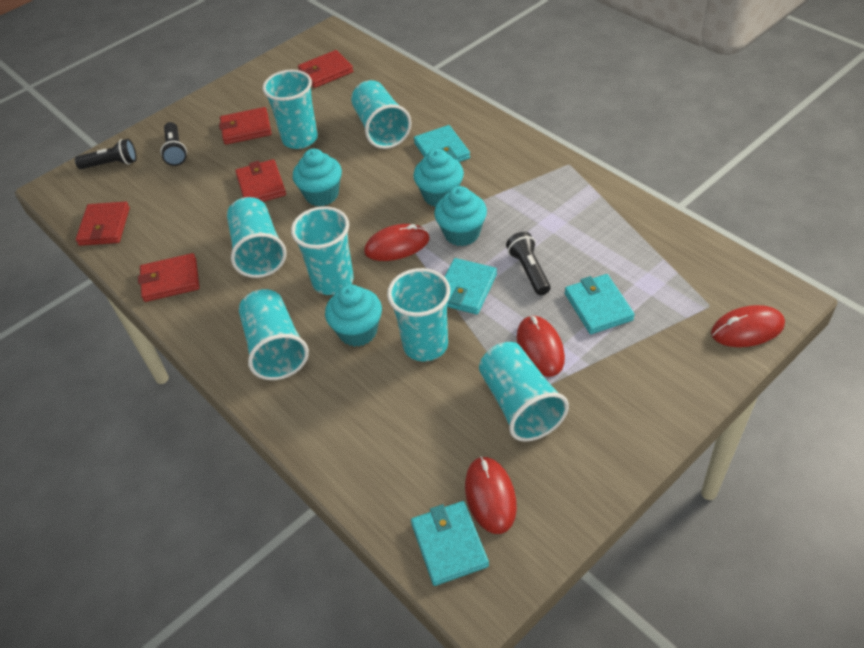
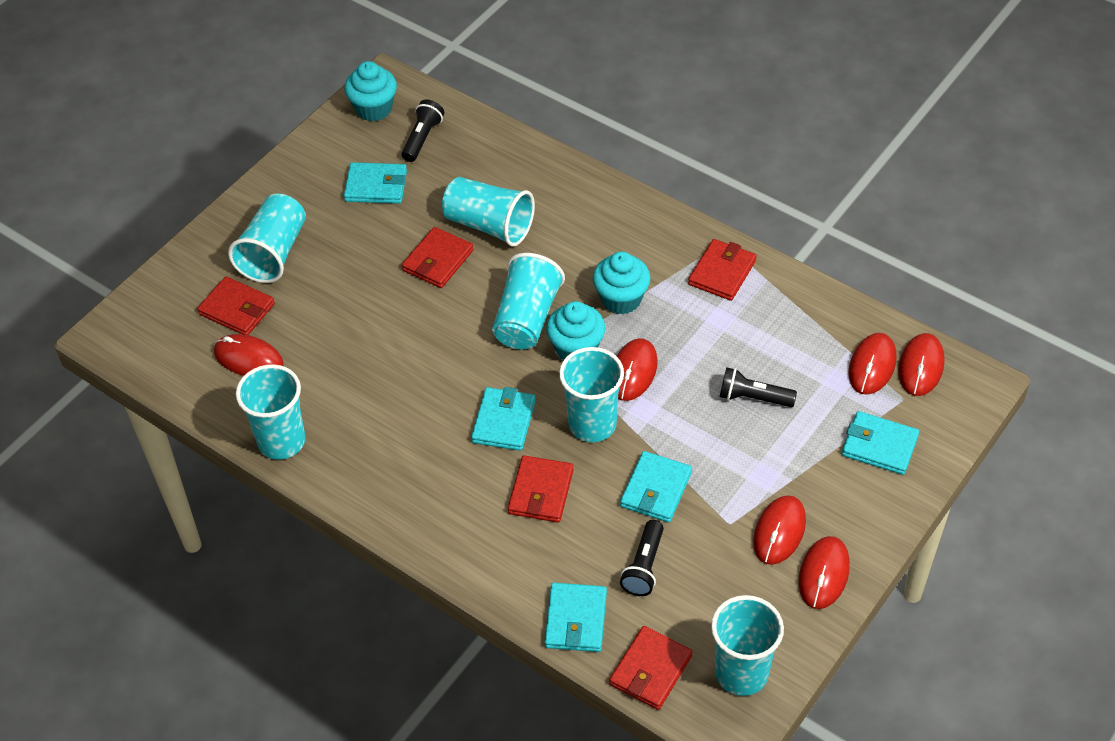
red mouse: 4 -> 6
turquoise cup: 7 -> 6
turquoise cupcake: 4 -> 3
turquoise wallet: 4 -> 5

